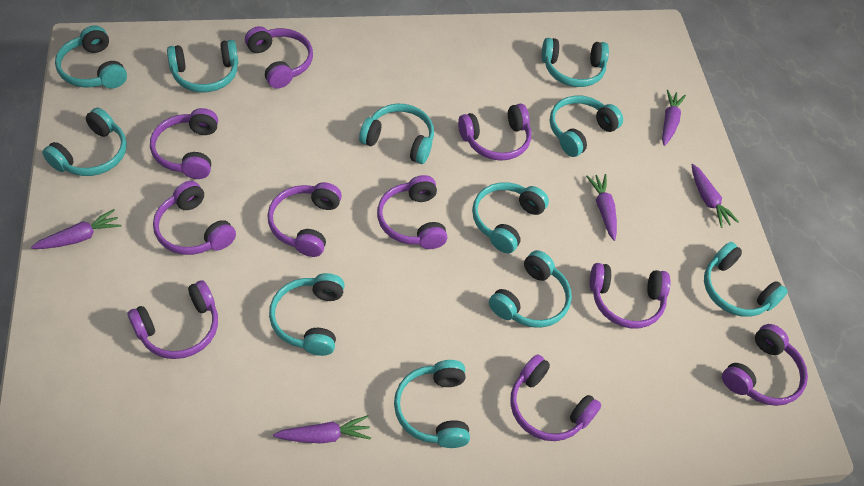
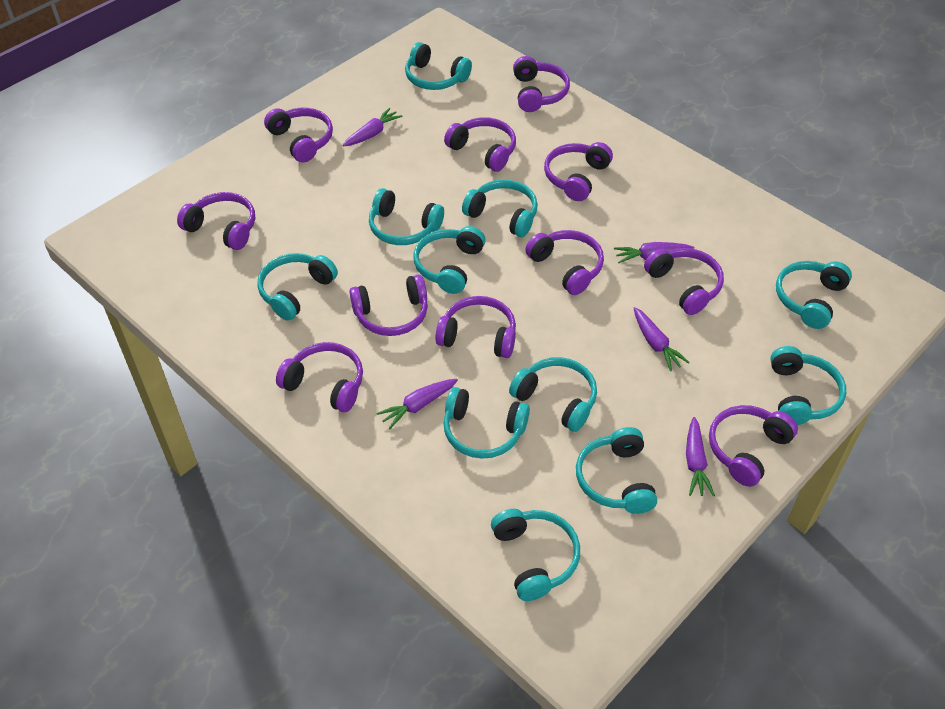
purple headphones: 10 -> 11

